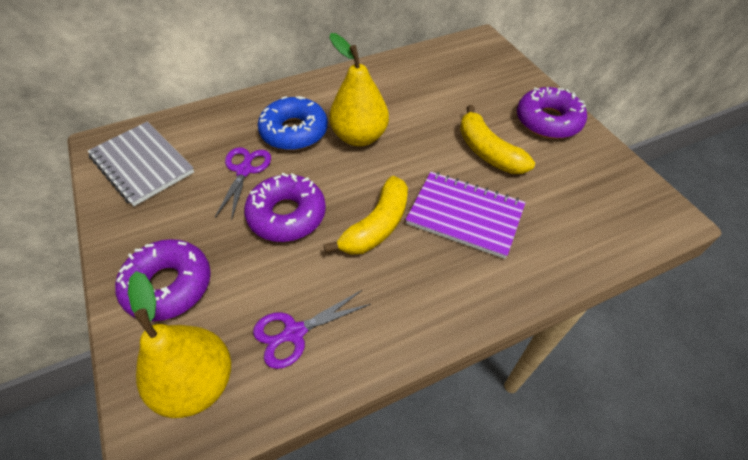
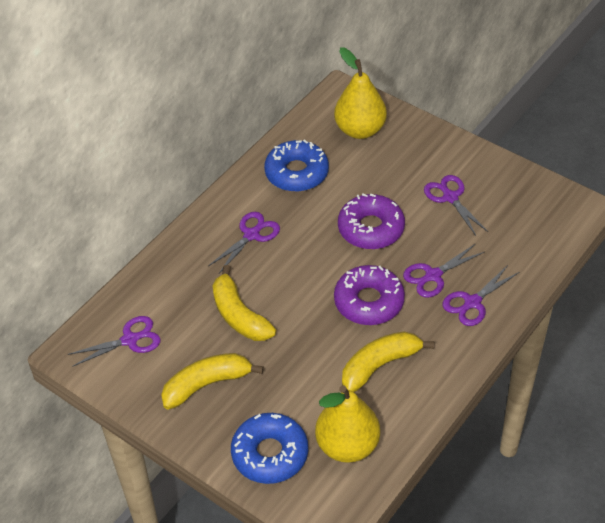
blue donut: 1 -> 2
grey notebook: 1 -> 0
purple donut: 3 -> 2
purple notebook: 1 -> 0
purple scissors: 2 -> 5
yellow banana: 2 -> 3

